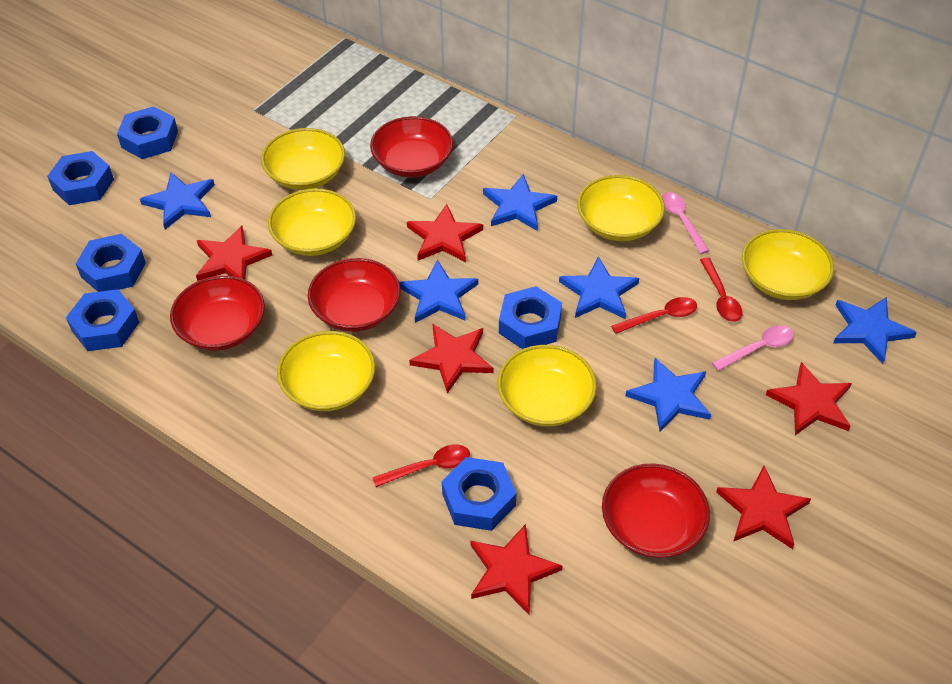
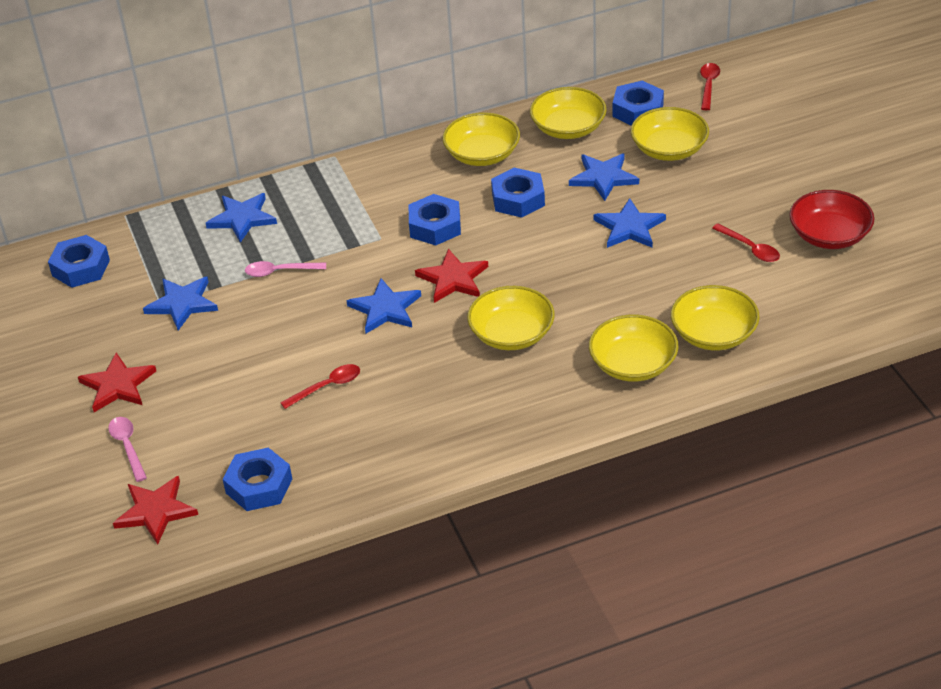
blue nut: 6 -> 5
blue star: 6 -> 5
red bowl: 4 -> 1
red star: 6 -> 3

